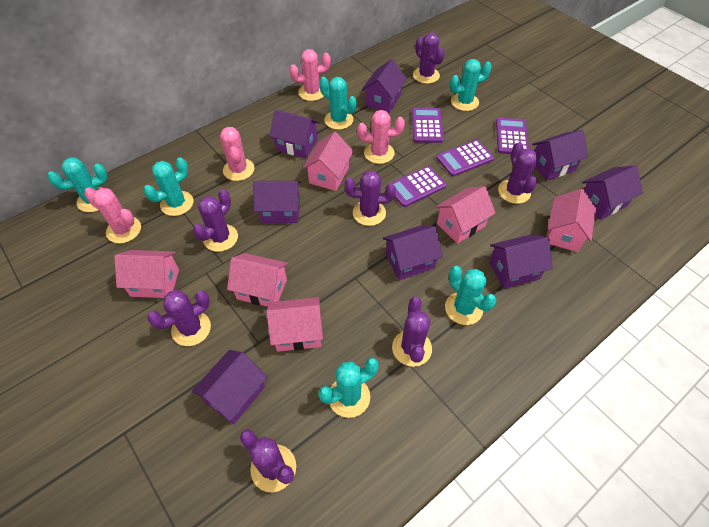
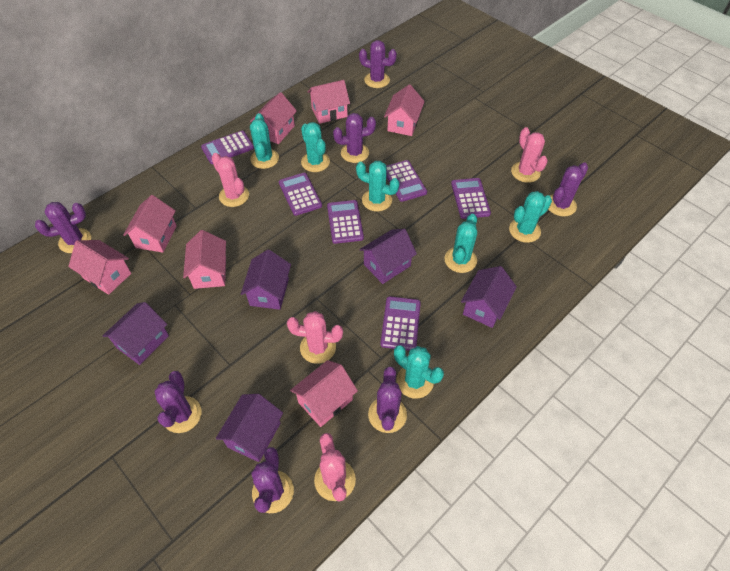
pink house: 6 -> 7
purple calculator: 4 -> 6
purple house: 8 -> 5

